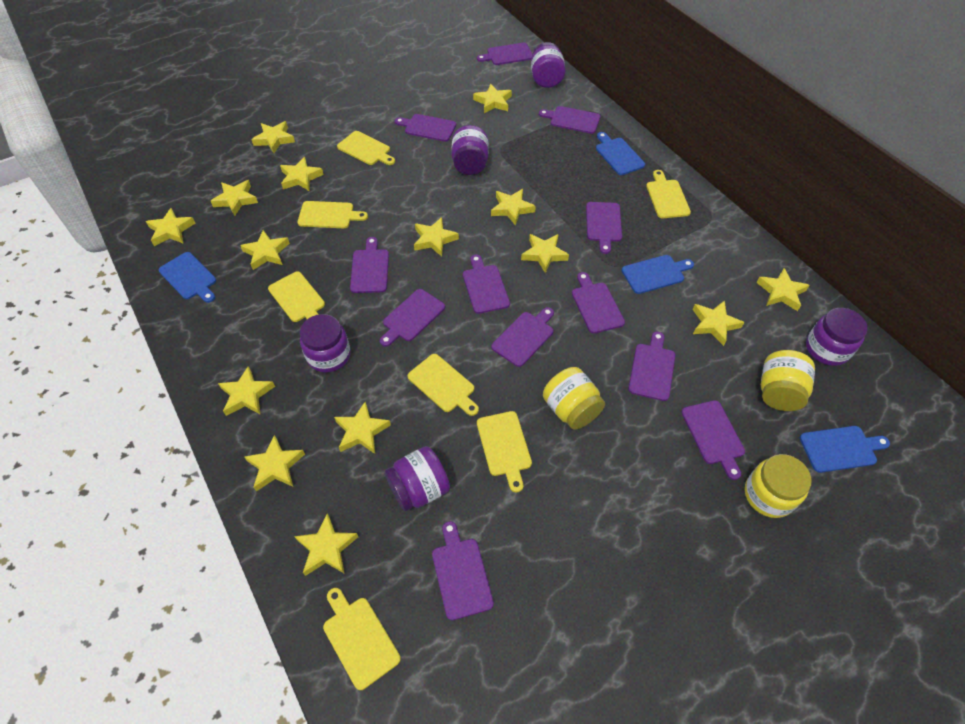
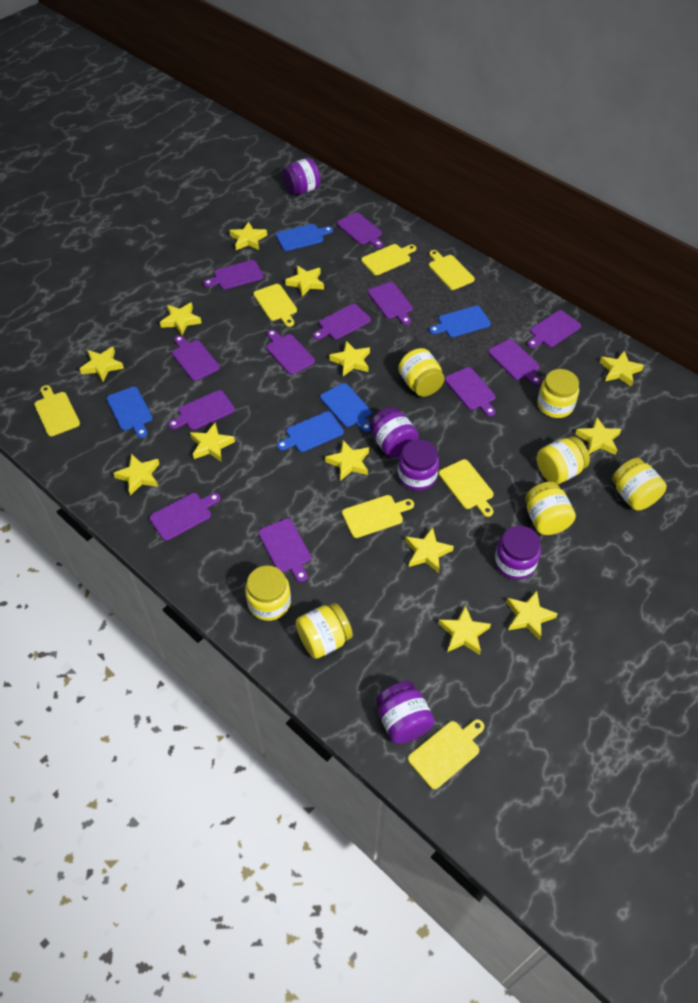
blue cutting board: 4 -> 5
yellow jar: 3 -> 7
yellow star: 15 -> 13

